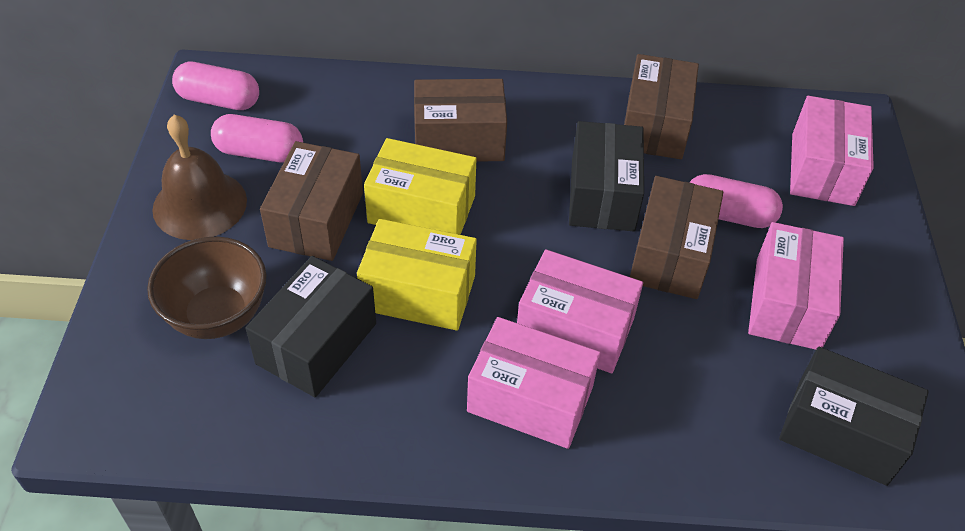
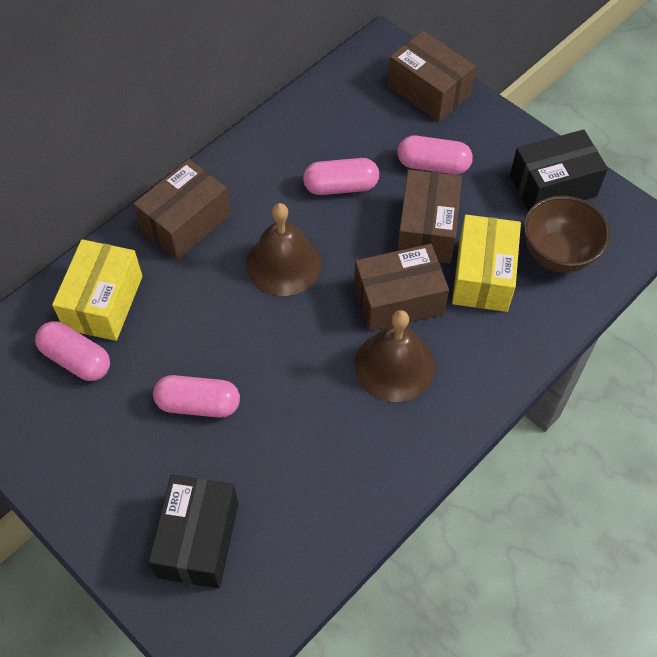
black box: 3 -> 2
brown bell: 1 -> 2
pink box: 4 -> 0
pink capsule: 3 -> 4

